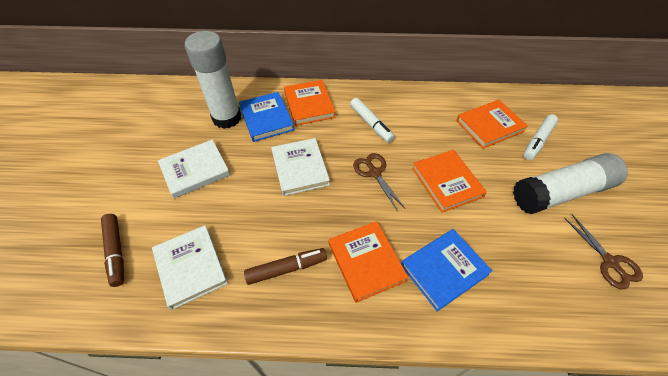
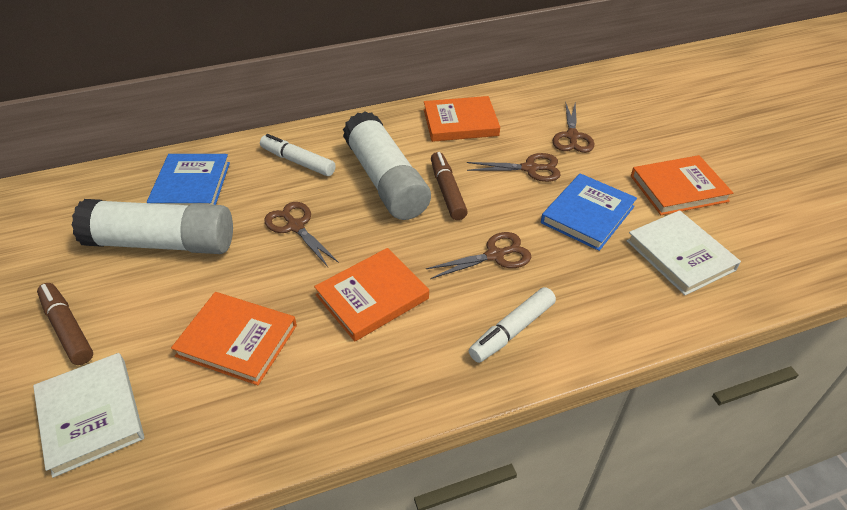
brown scissors: 2 -> 4
white book: 3 -> 2

